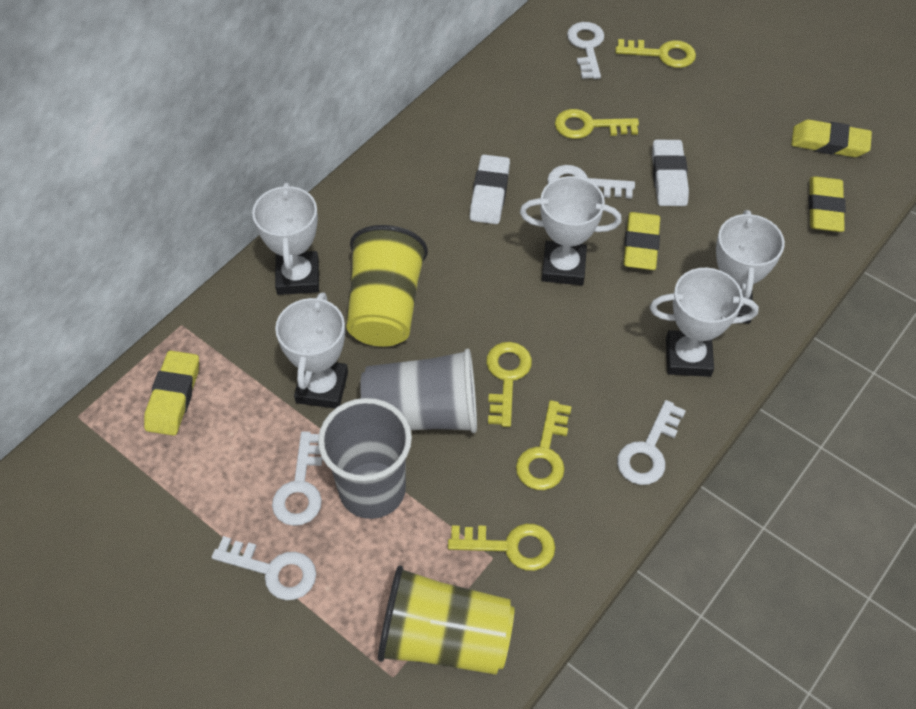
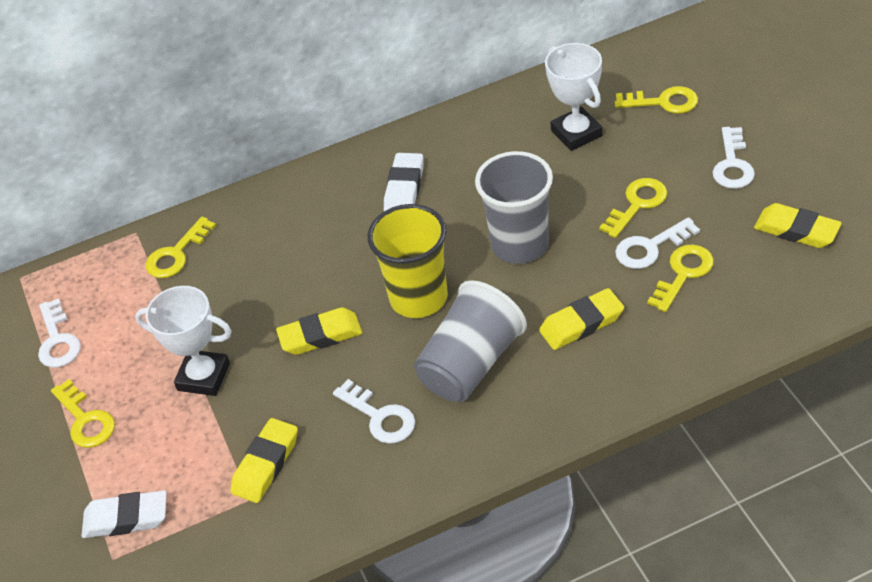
white key: 5 -> 4
white trophy: 5 -> 2
yellow cup: 2 -> 1

